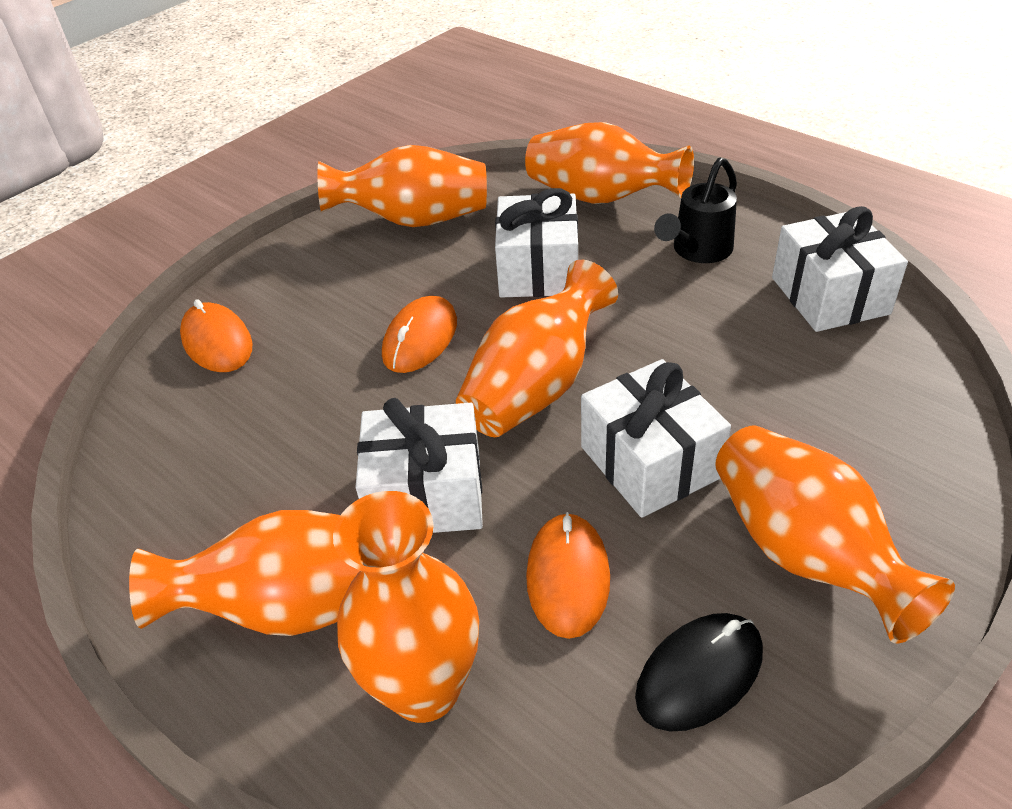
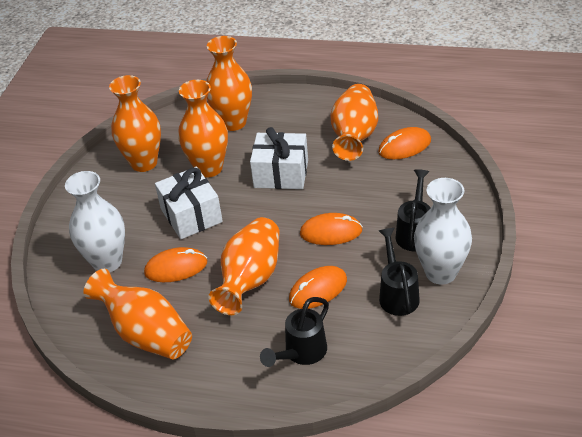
black mouse: 1 -> 0
black watering can: 1 -> 3
orange mouse: 3 -> 4
white gift: 4 -> 2
white vase: 0 -> 2

